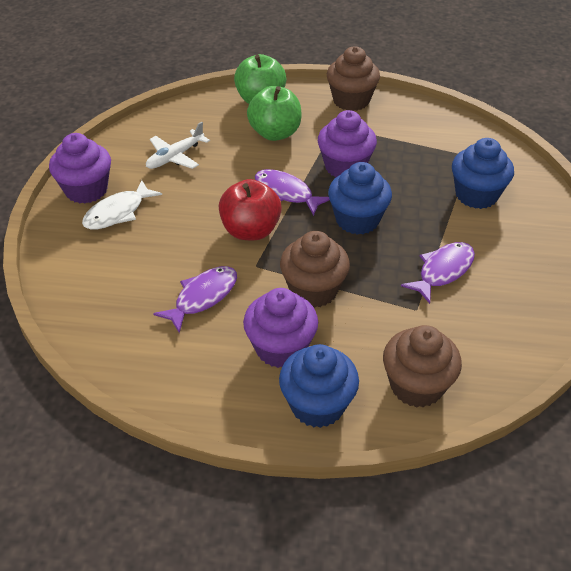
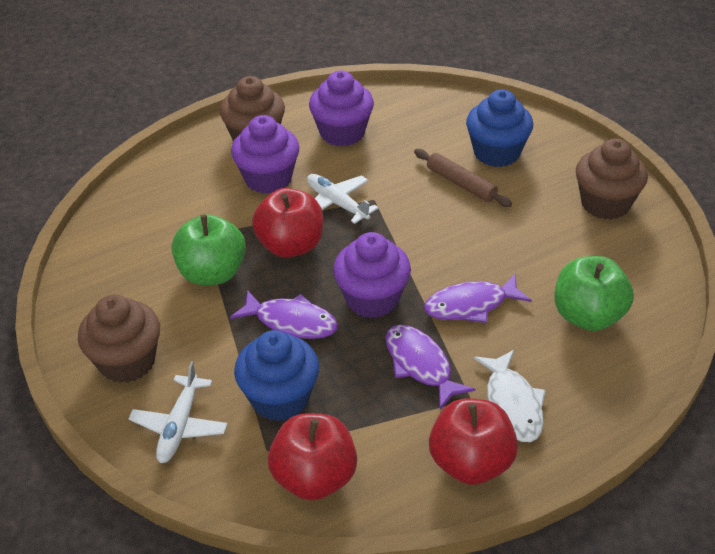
blue cupcake: 3 -> 2
brown rolling pin: 0 -> 1
red apple: 1 -> 3
white plane: 1 -> 2

